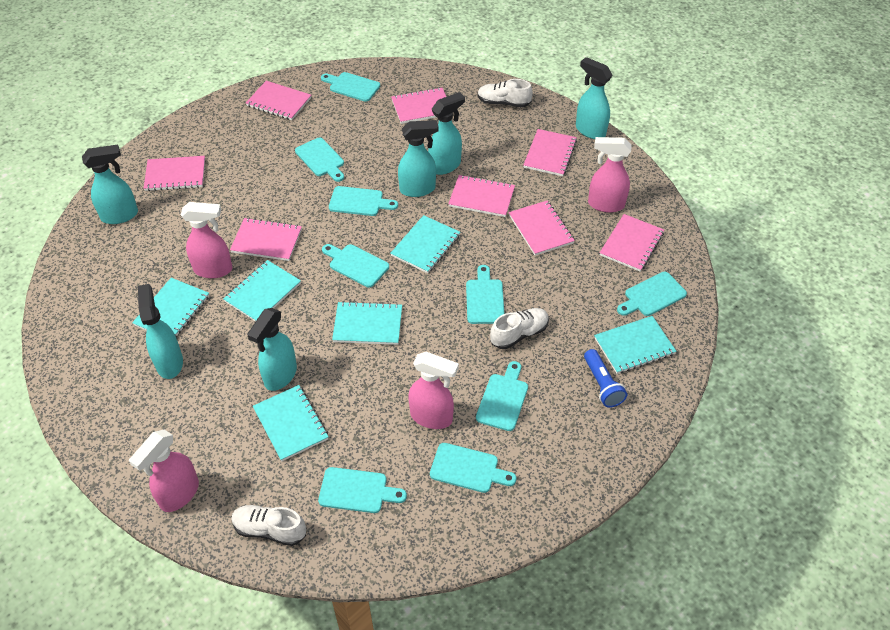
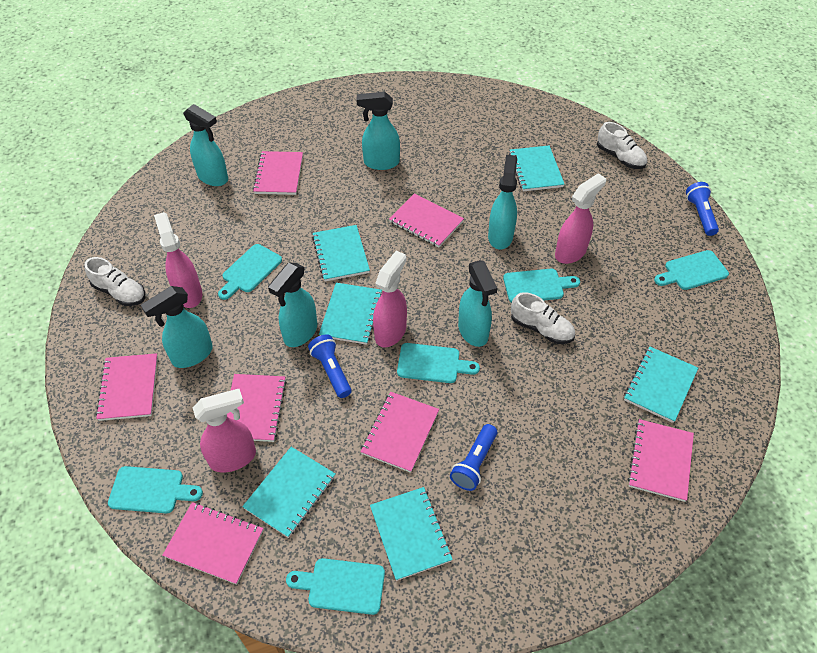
blue flashlight: 1 -> 3
pink notebook: 8 -> 7
turquoise cutting board: 9 -> 6

